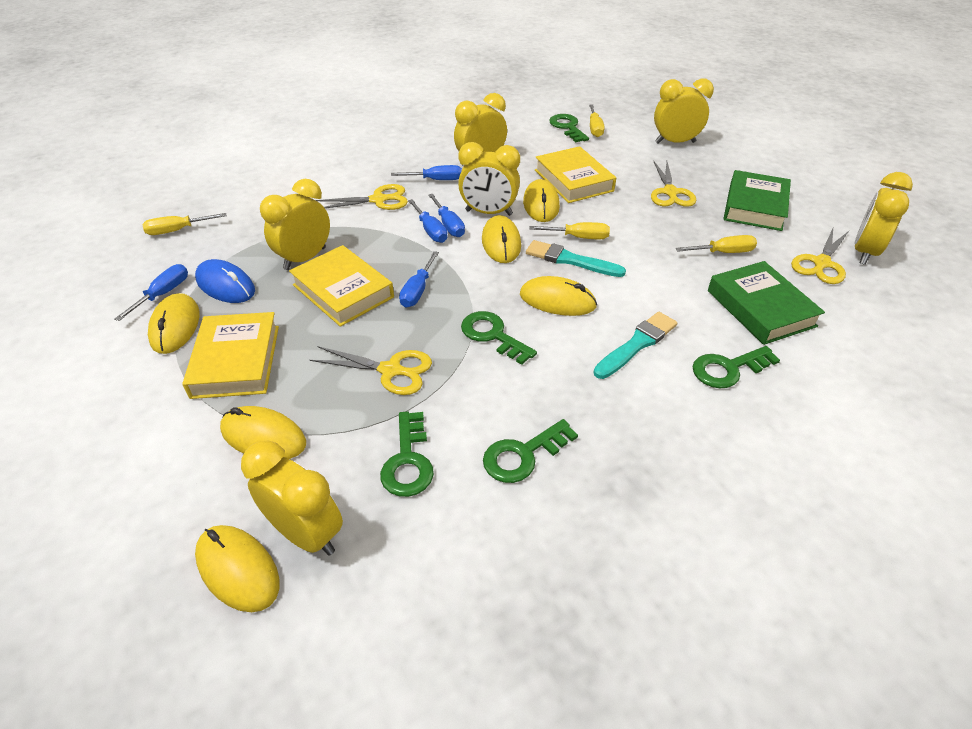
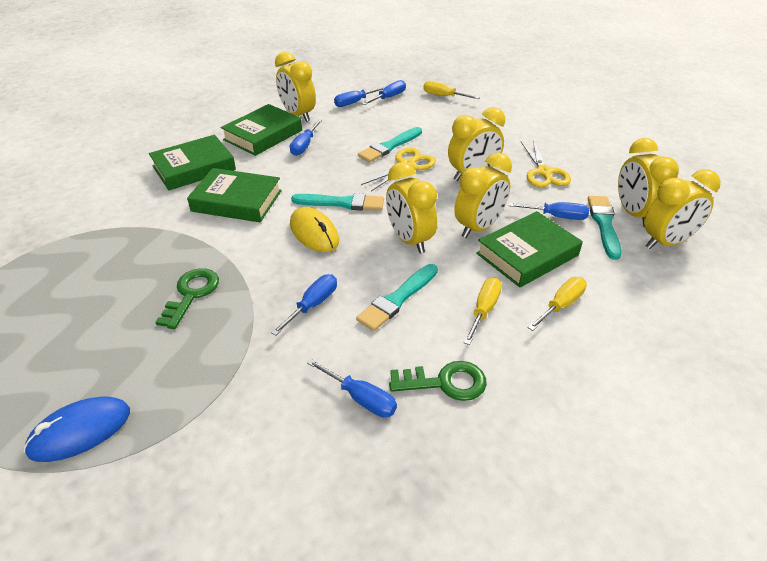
blue screwdriver: 5 -> 6
green book: 2 -> 4
green key: 5 -> 2
turquoise brush: 2 -> 4
yellow book: 3 -> 0
yellow mouse: 6 -> 1
yellow scissors: 4 -> 2
yellow screwdriver: 4 -> 3

